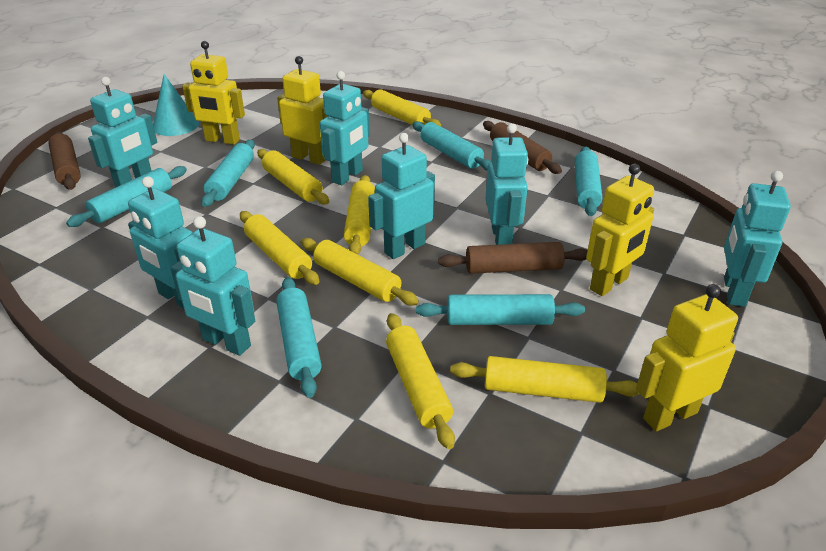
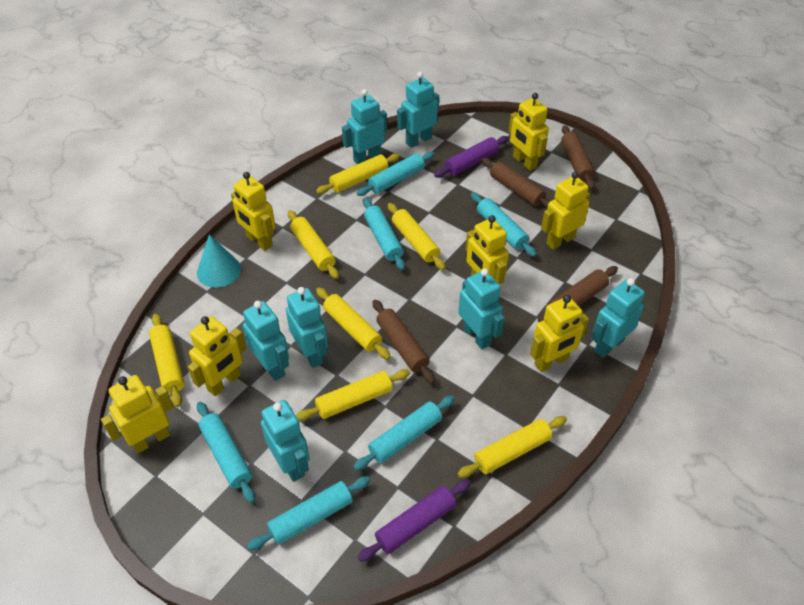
brown rolling pin: 3 -> 4
purple rolling pin: 0 -> 2
yellow robot: 4 -> 7

